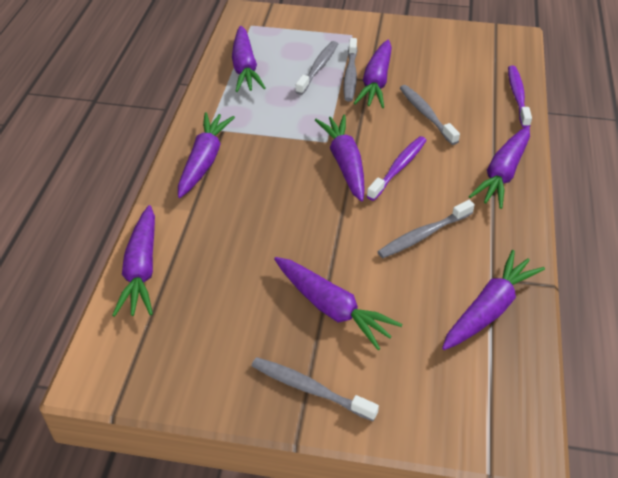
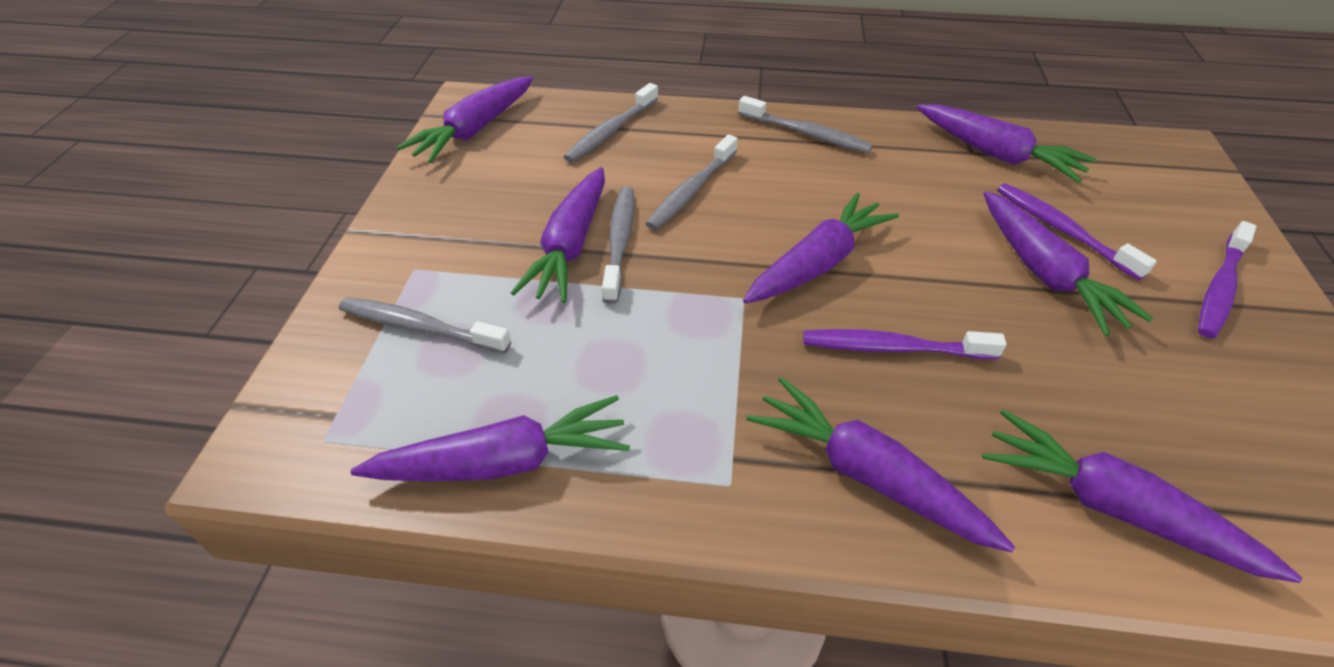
purple toothbrush: 2 -> 3

